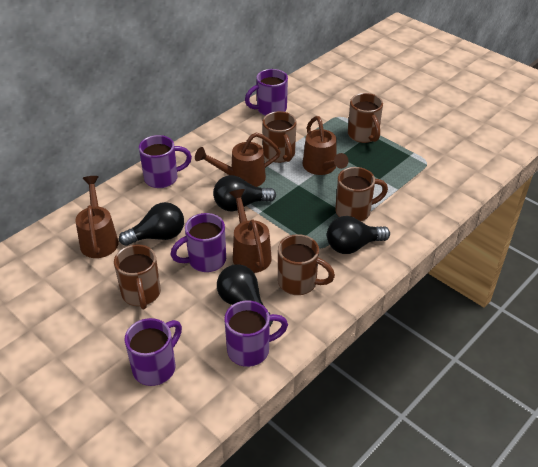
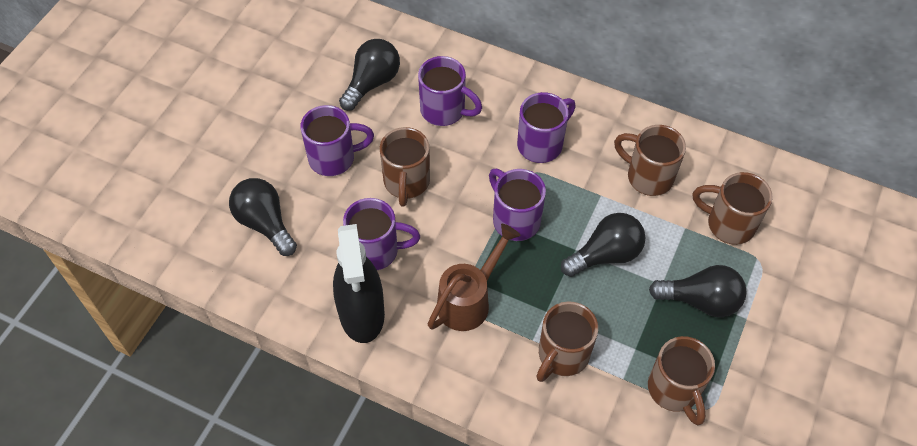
black spray bottle: 0 -> 1
brown watering can: 4 -> 1

